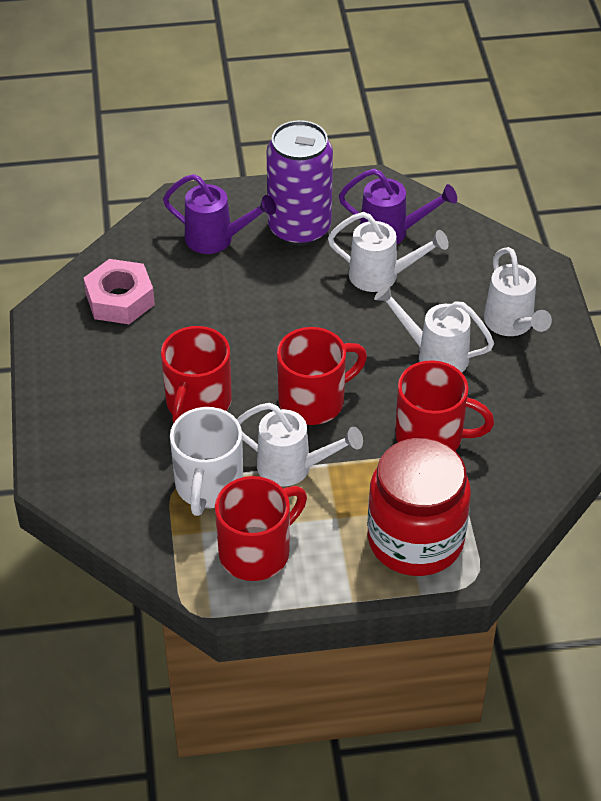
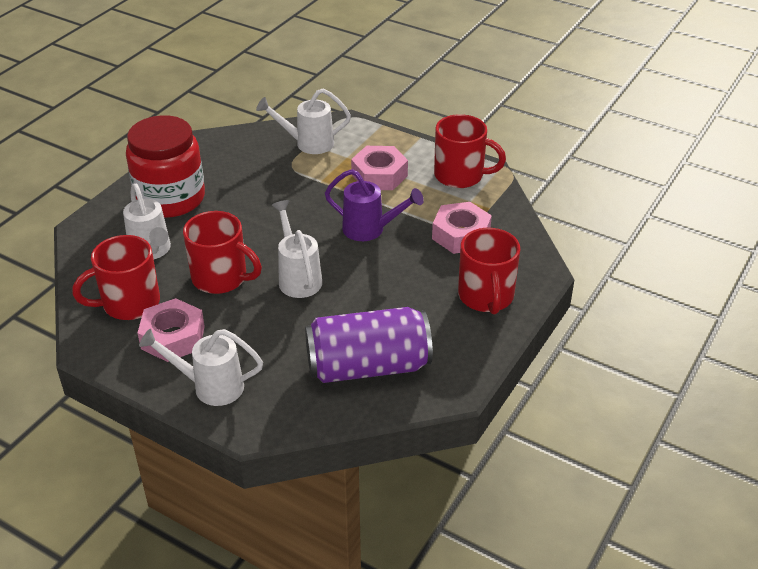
pink nut: 1 -> 3
purple watering can: 2 -> 1
white mug: 1 -> 0

